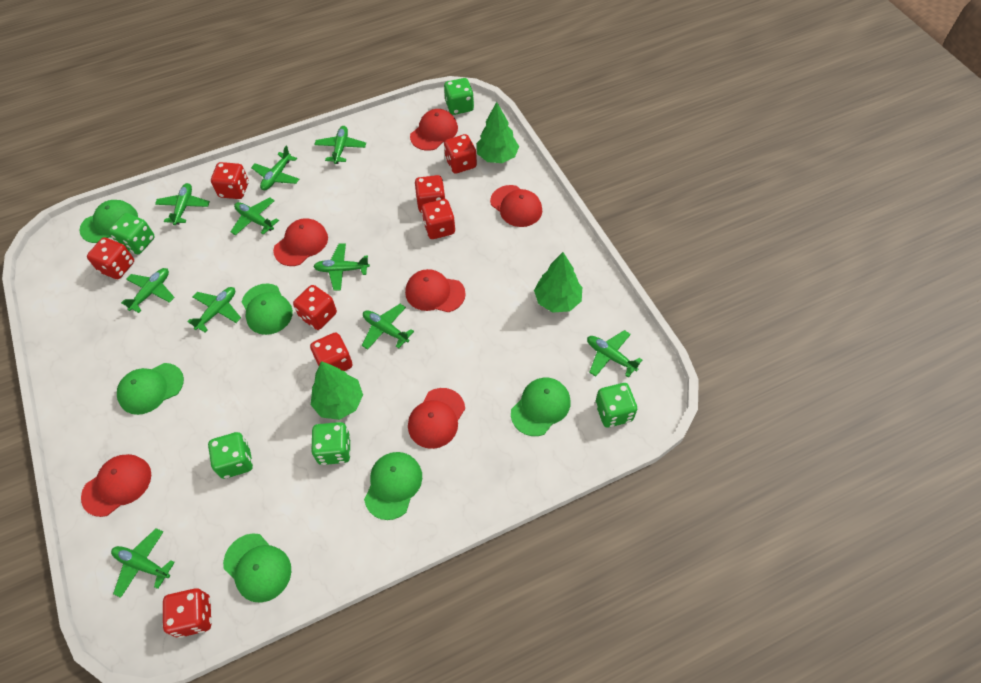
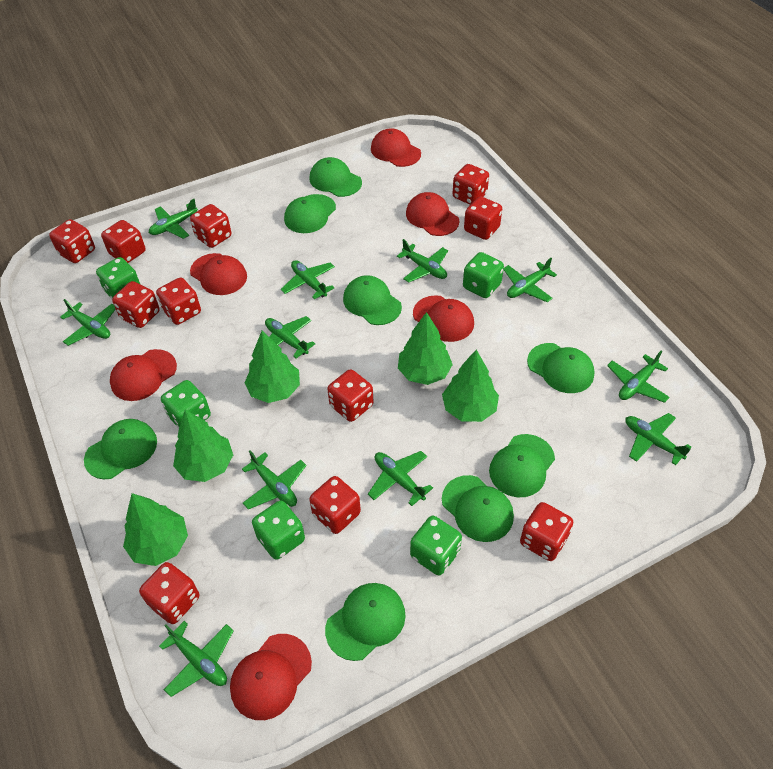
green cap: 6 -> 8
green plane: 10 -> 11
green tree: 3 -> 5
red dice: 8 -> 11

